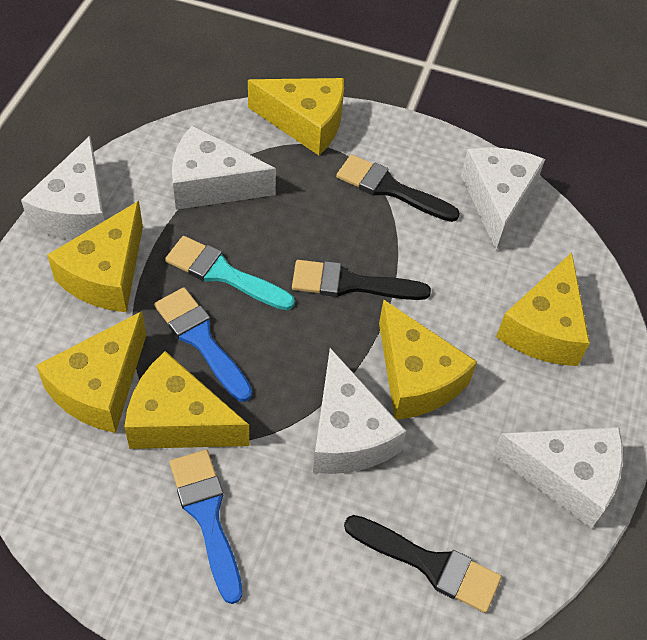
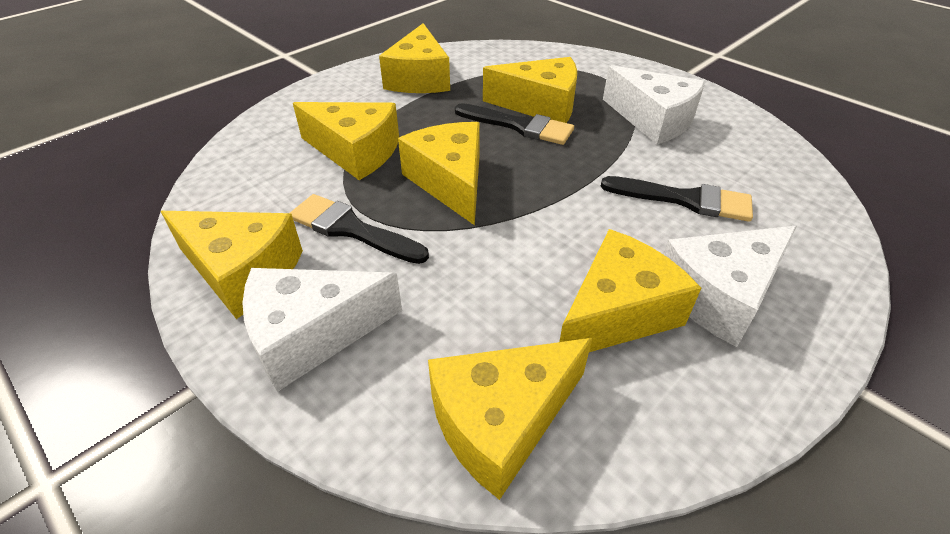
blue brush: 2 -> 0
turquoise brush: 1 -> 0
white cheese: 5 -> 3
yellow cheese: 6 -> 7

